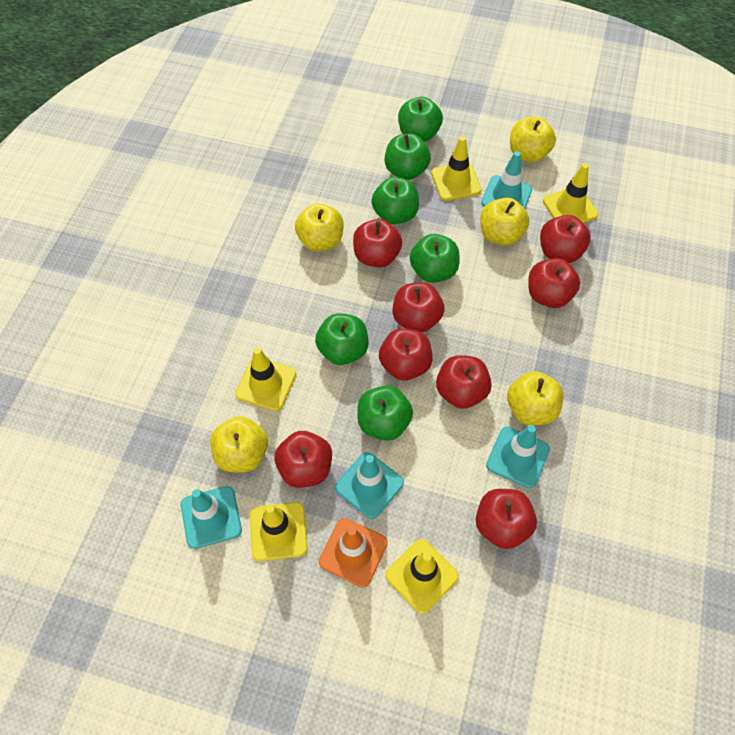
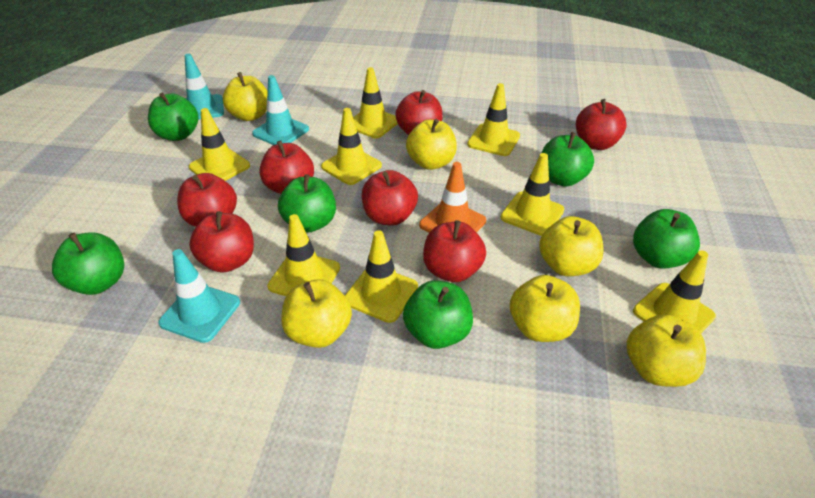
red apple: 8 -> 7
turquoise traffic cone: 4 -> 3
yellow apple: 5 -> 6
yellow traffic cone: 5 -> 8

